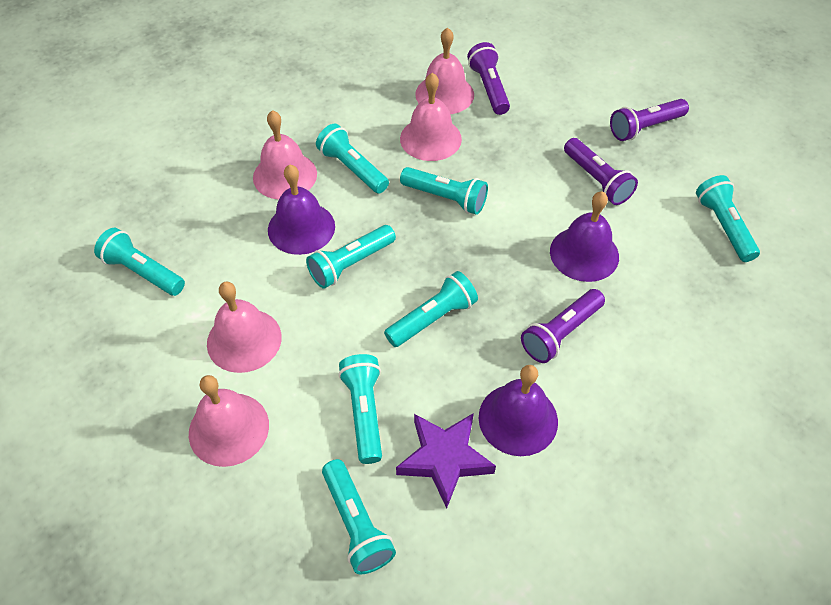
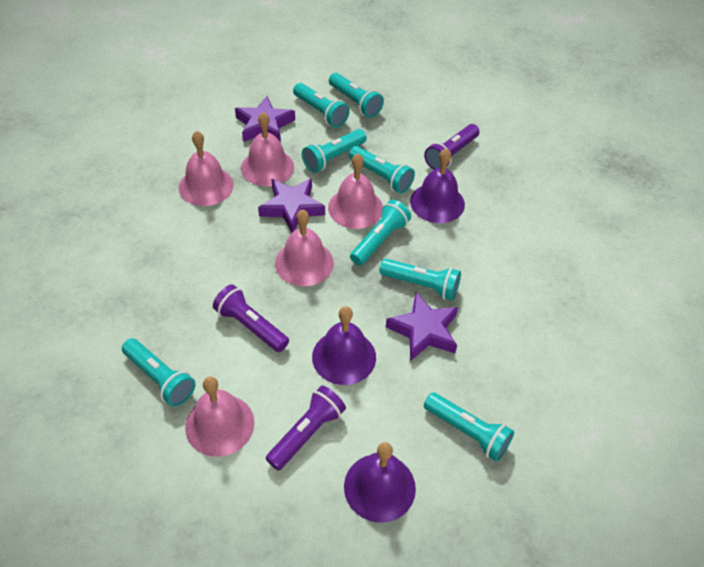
purple flashlight: 4 -> 3
purple star: 1 -> 3

